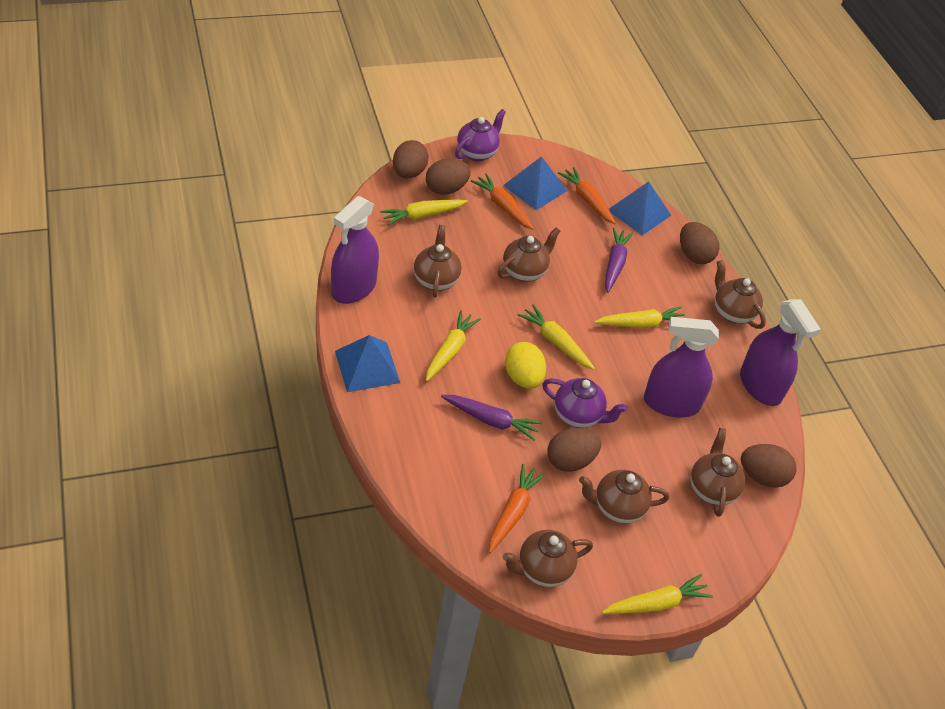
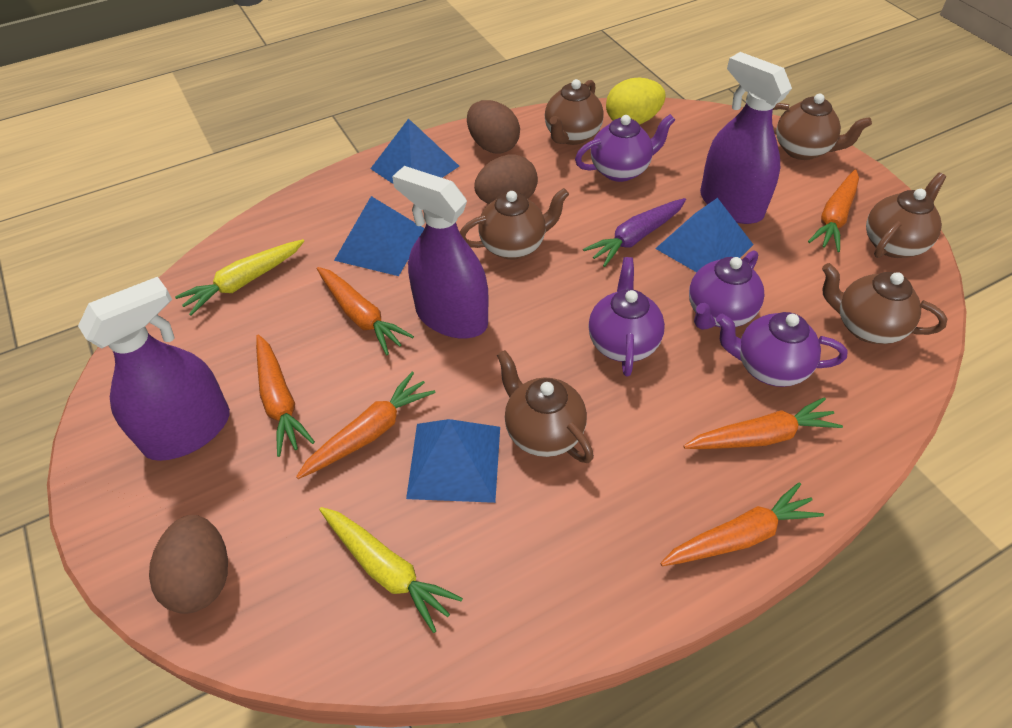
blue pyramid: 3 -> 4
brown egg: 5 -> 3
orange carrot: 3 -> 6
purple carrot: 2 -> 1
purple teapot: 2 -> 4
yellow carrot: 5 -> 2

